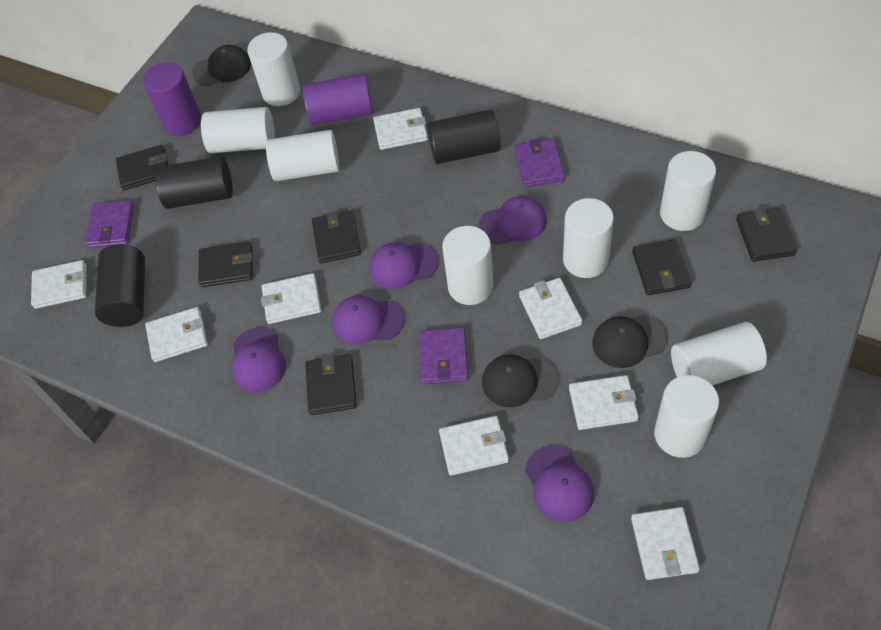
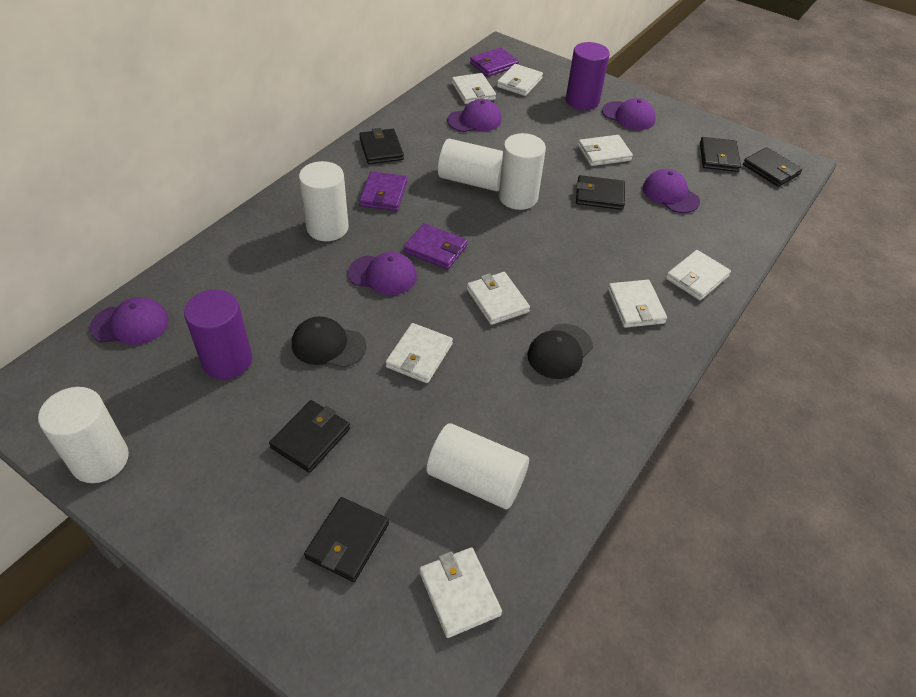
black cap: 3 -> 2
black cylinder: 3 -> 0
white cylinder: 8 -> 5

